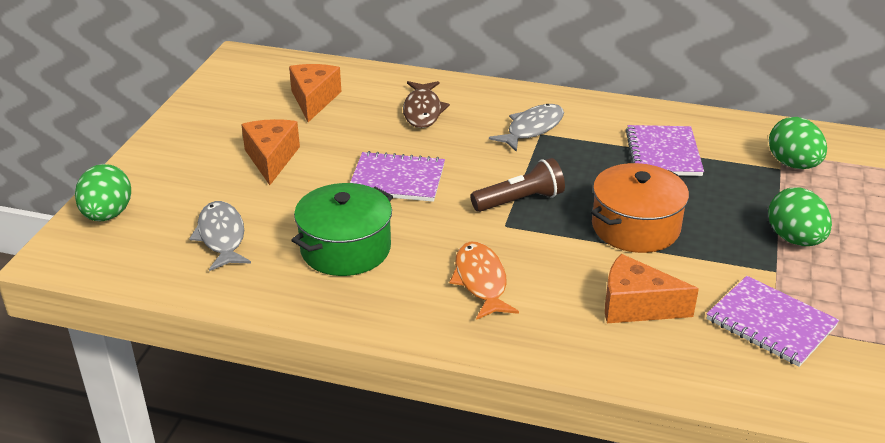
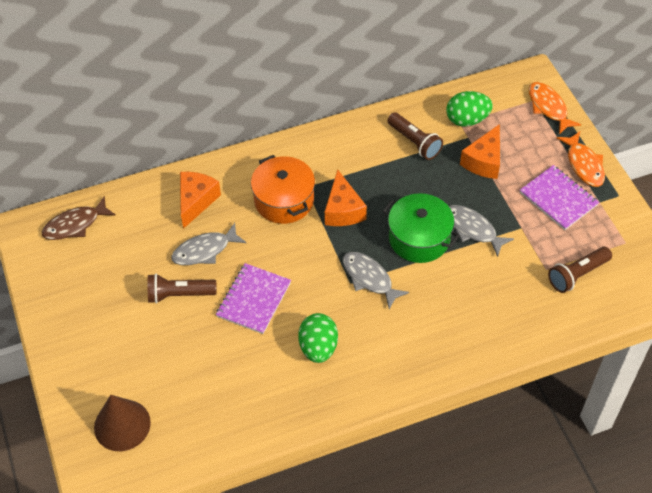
brown cone: 0 -> 1
brown flashlight: 1 -> 3
green egg: 3 -> 2
grey fish: 2 -> 3
orange fish: 1 -> 2
purple notebook: 3 -> 2

